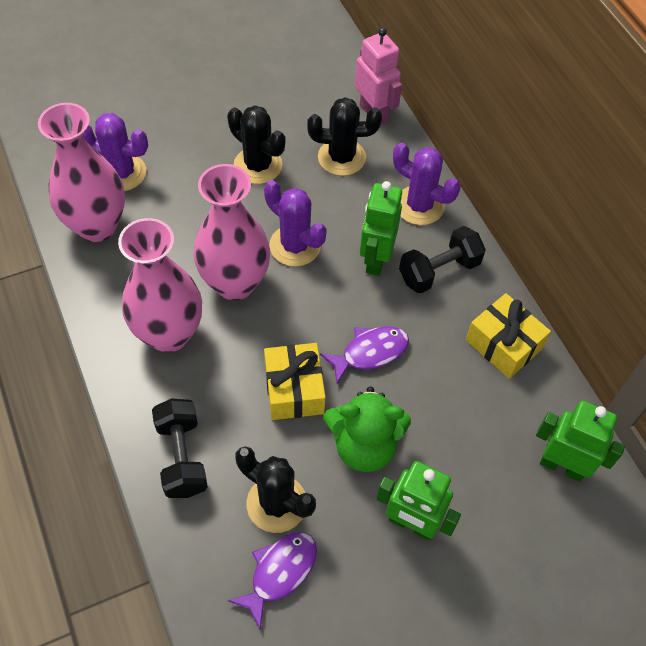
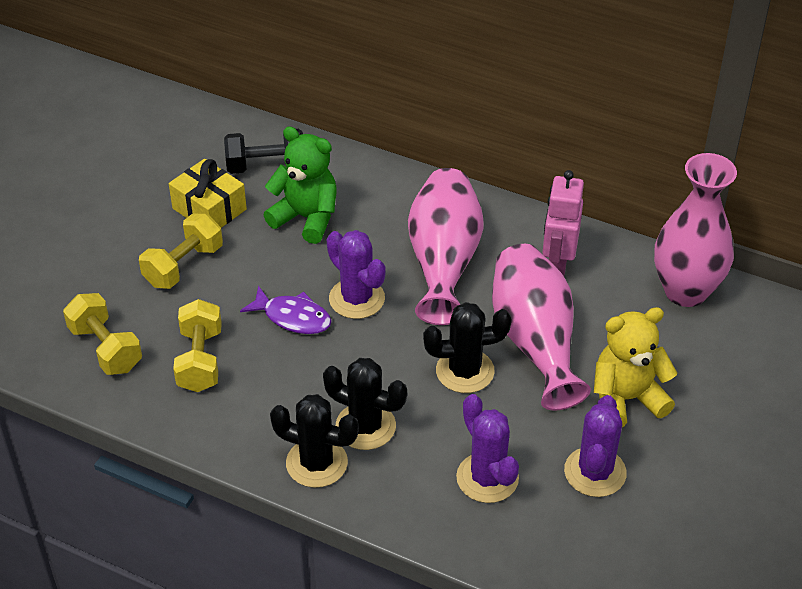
black dumbbell: 2 -> 1
green robot: 3 -> 0
purple fish: 2 -> 1
yellow dumbbell: 0 -> 3
yellow gift: 2 -> 1
yellow teddy bear: 0 -> 1

